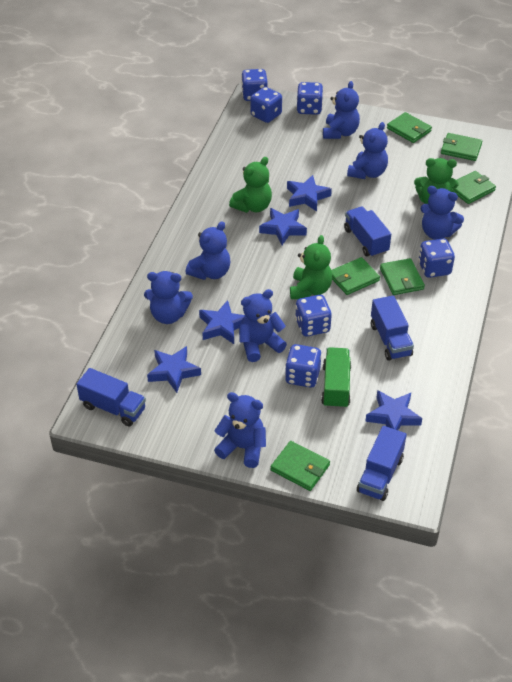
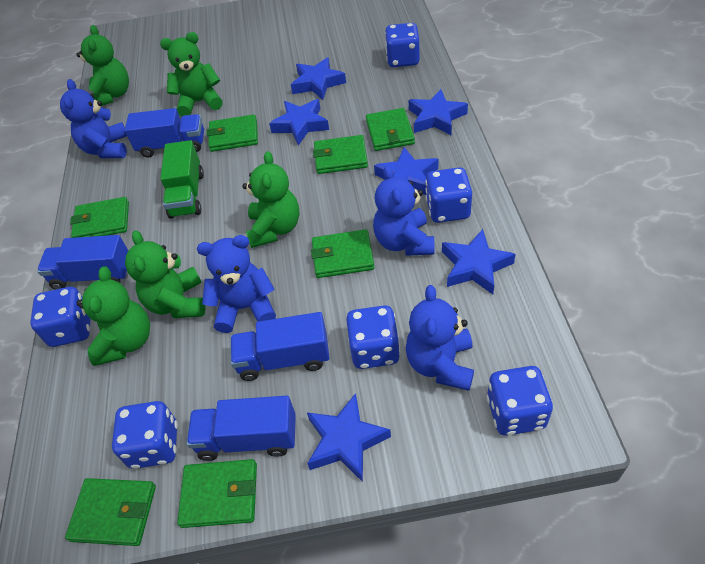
blue star: 5 -> 6
blue teddy bear: 7 -> 4
green teddy bear: 3 -> 5
green wallet: 6 -> 7

